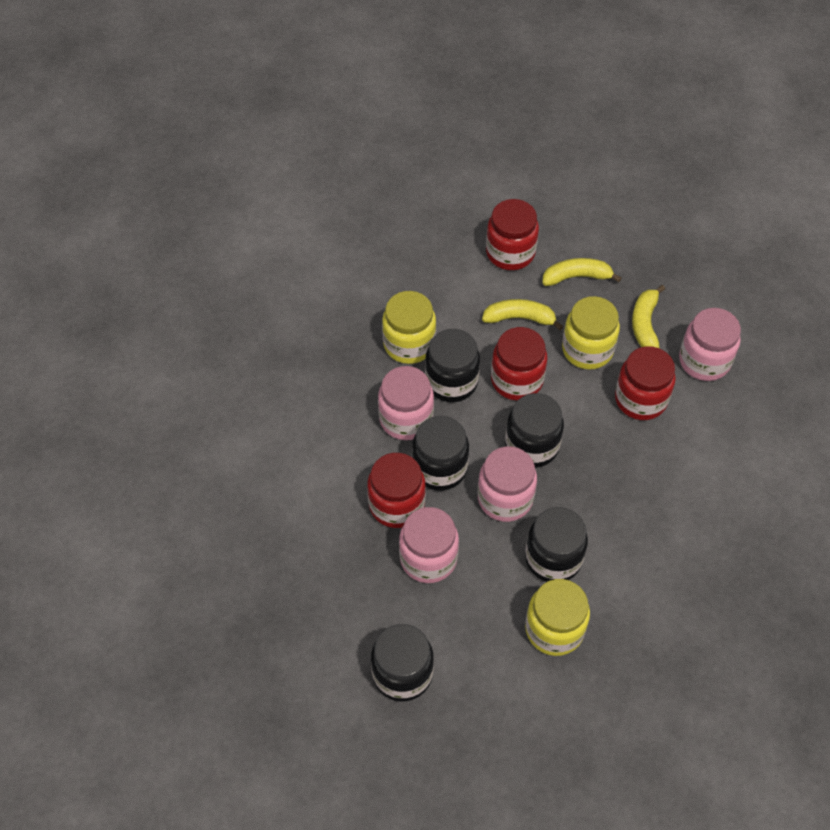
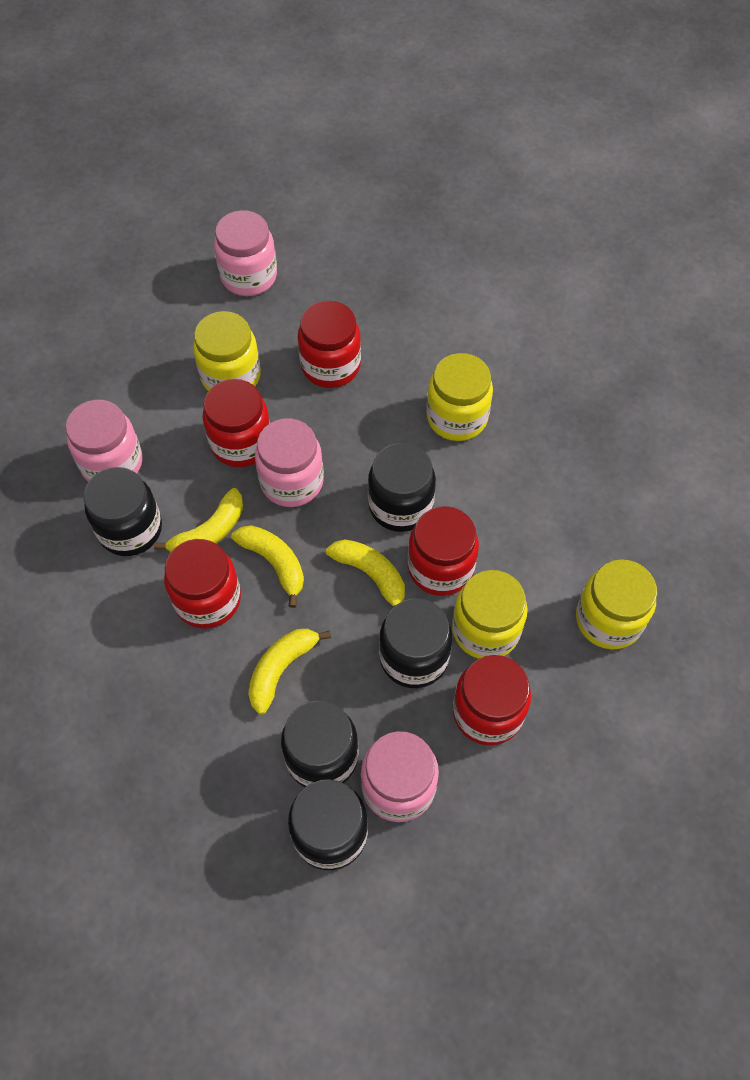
red jar: 4 -> 5
yellow banana: 3 -> 4
yellow jar: 3 -> 4

